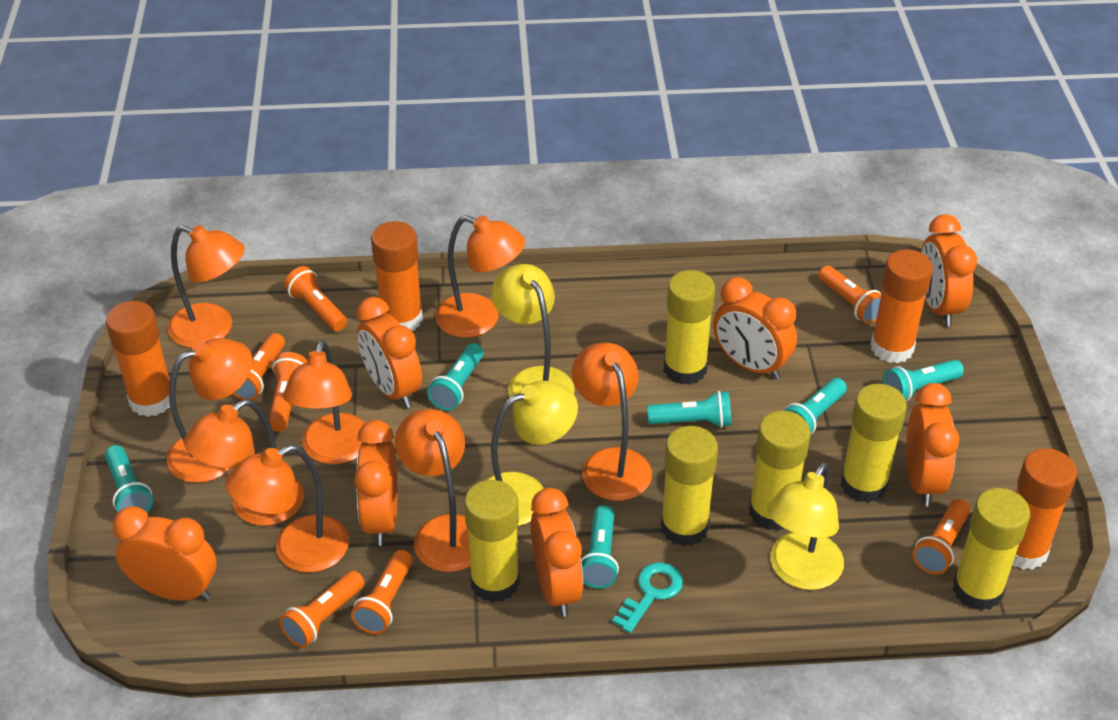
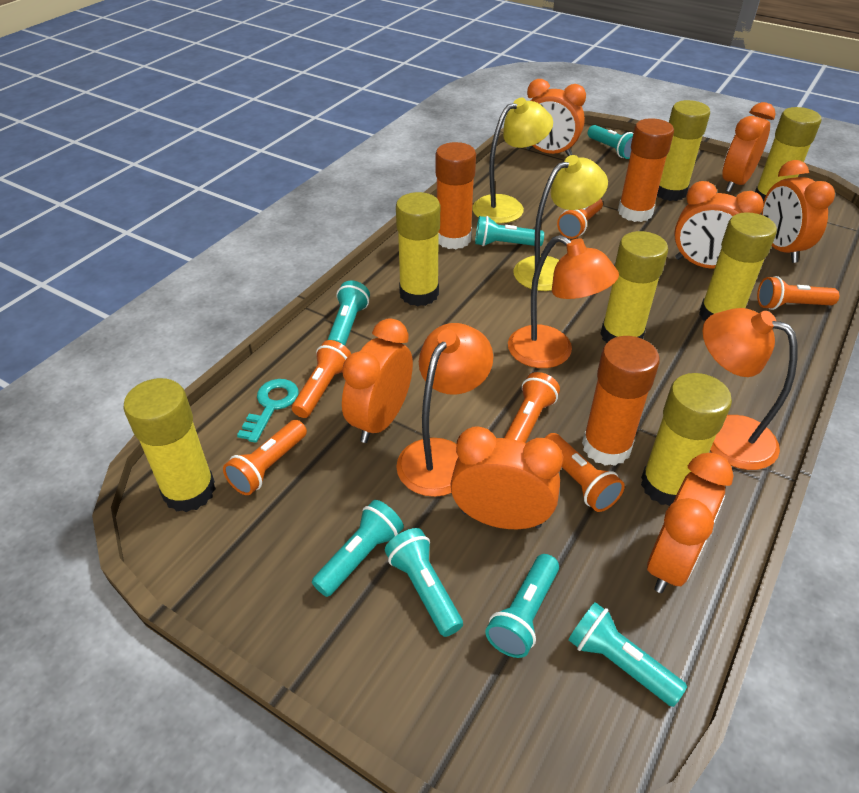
orange flashlight: 7 -> 6
orange glue stick: 4 -> 3
orange lamp: 8 -> 3
turquoise flashlight: 6 -> 7
yellow glue stick: 6 -> 7
yellow lamp: 3 -> 2

